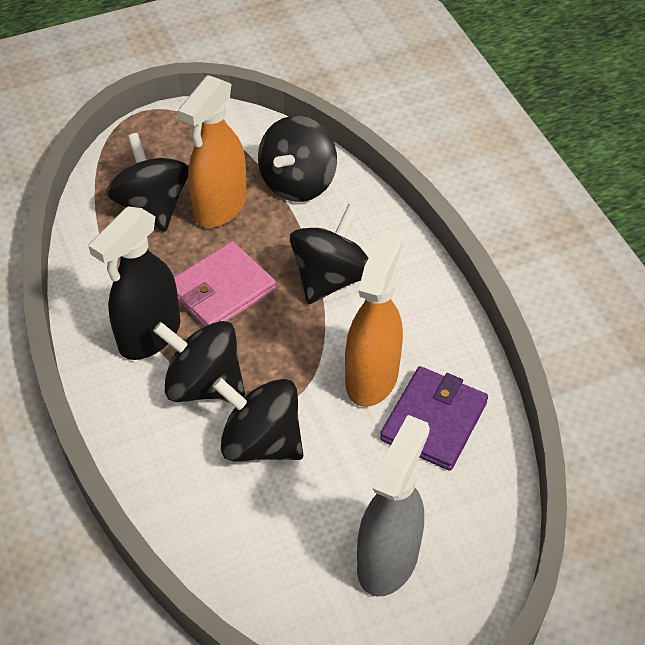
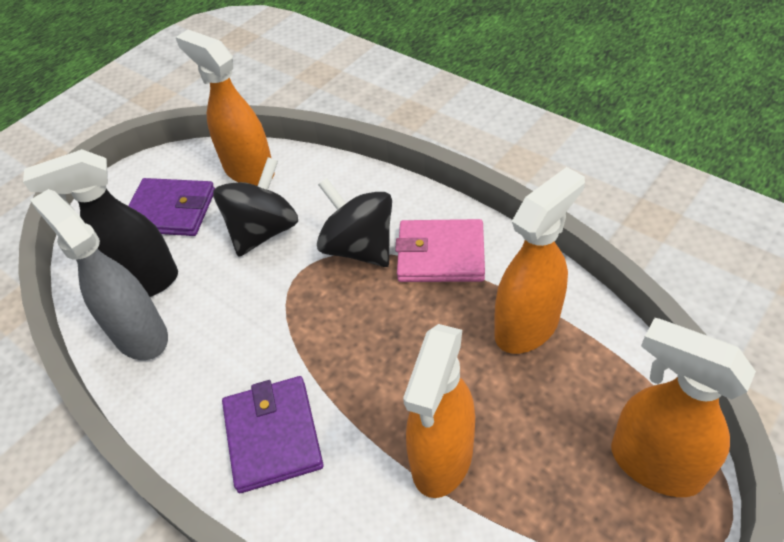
black spinning top: 5 -> 2
orange spray bottle: 2 -> 4
purple wallet: 1 -> 2

